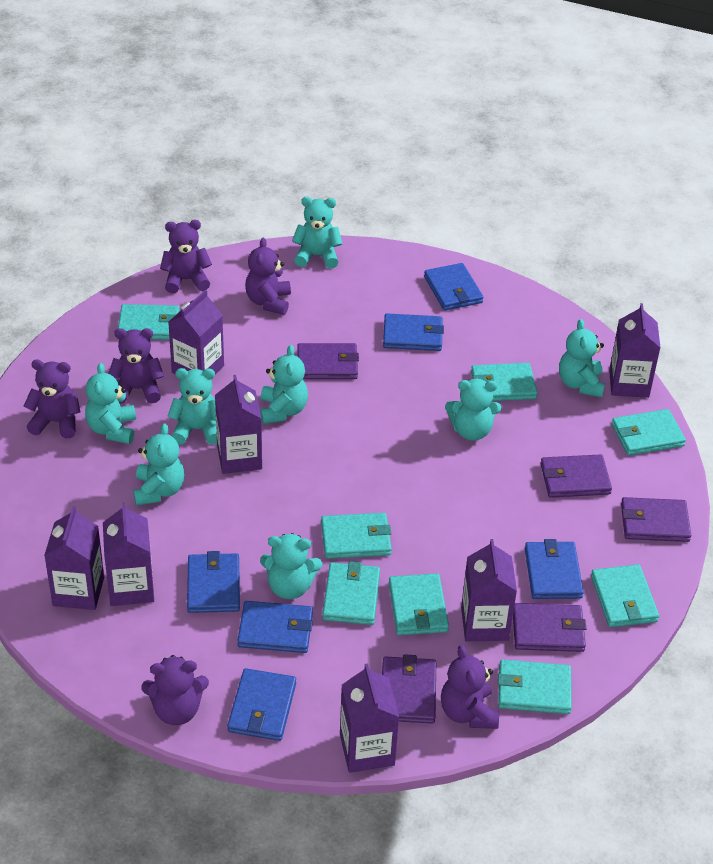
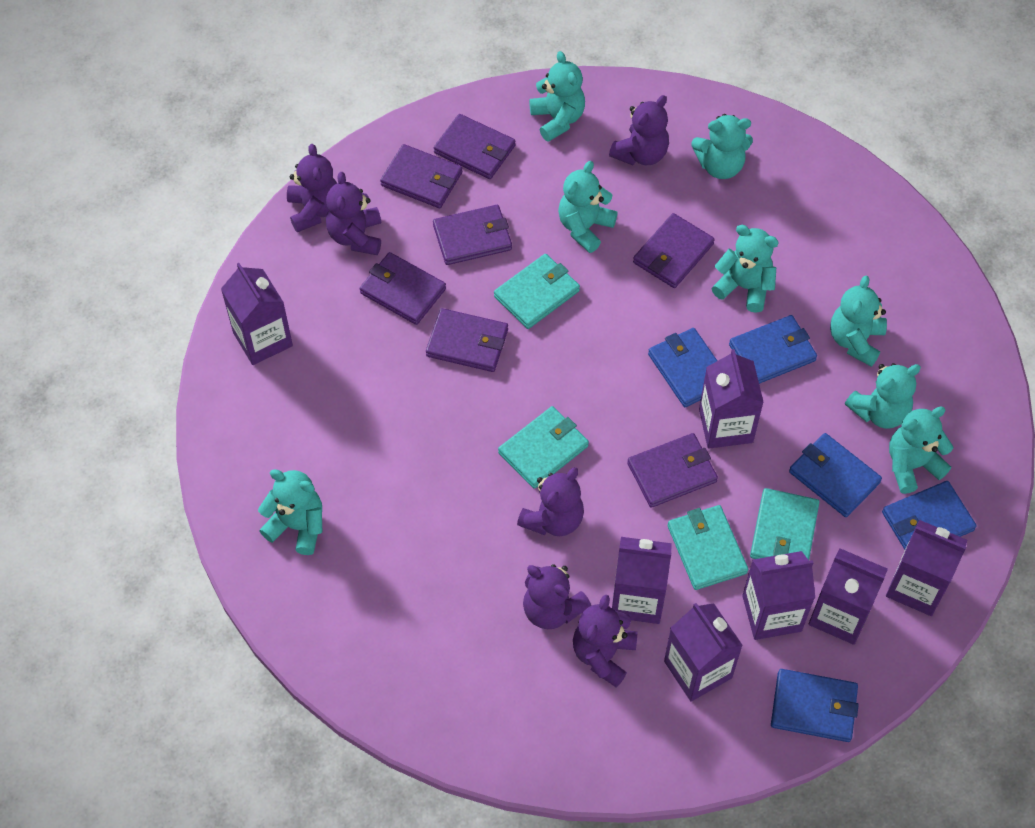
blue wallet: 6 -> 5
purple wallet: 5 -> 7
turquoise wallet: 8 -> 4

